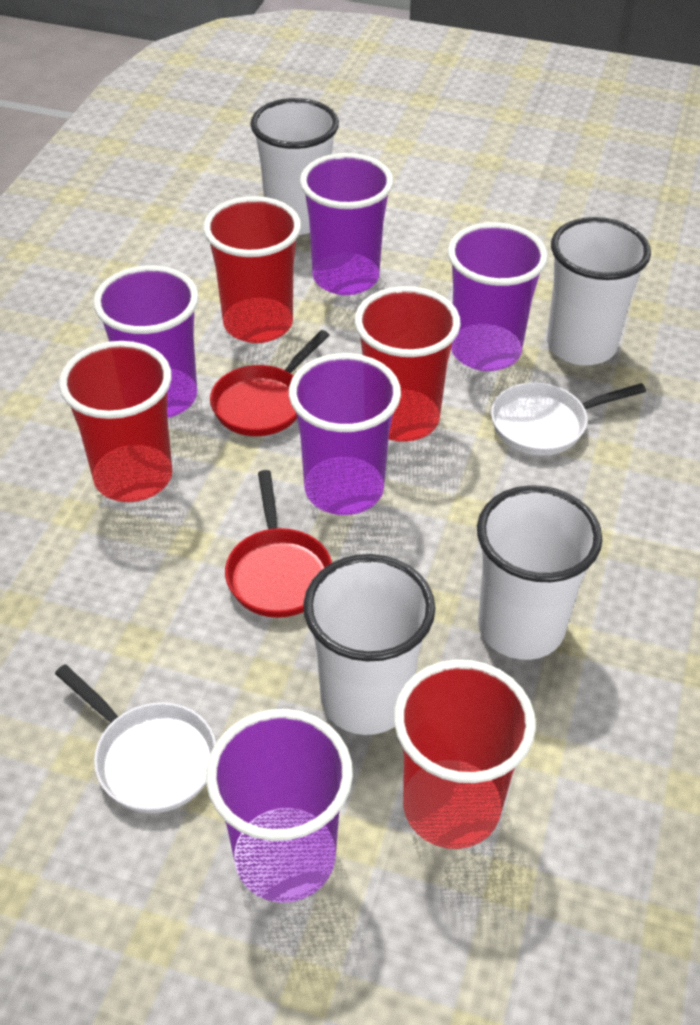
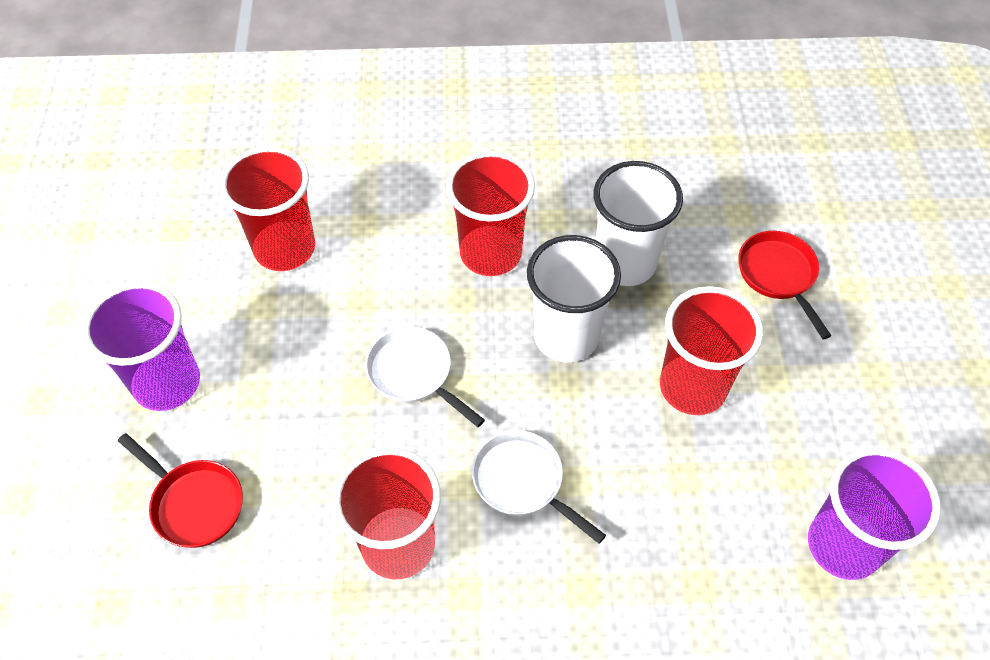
purple cup: 5 -> 2
white cup: 4 -> 2

